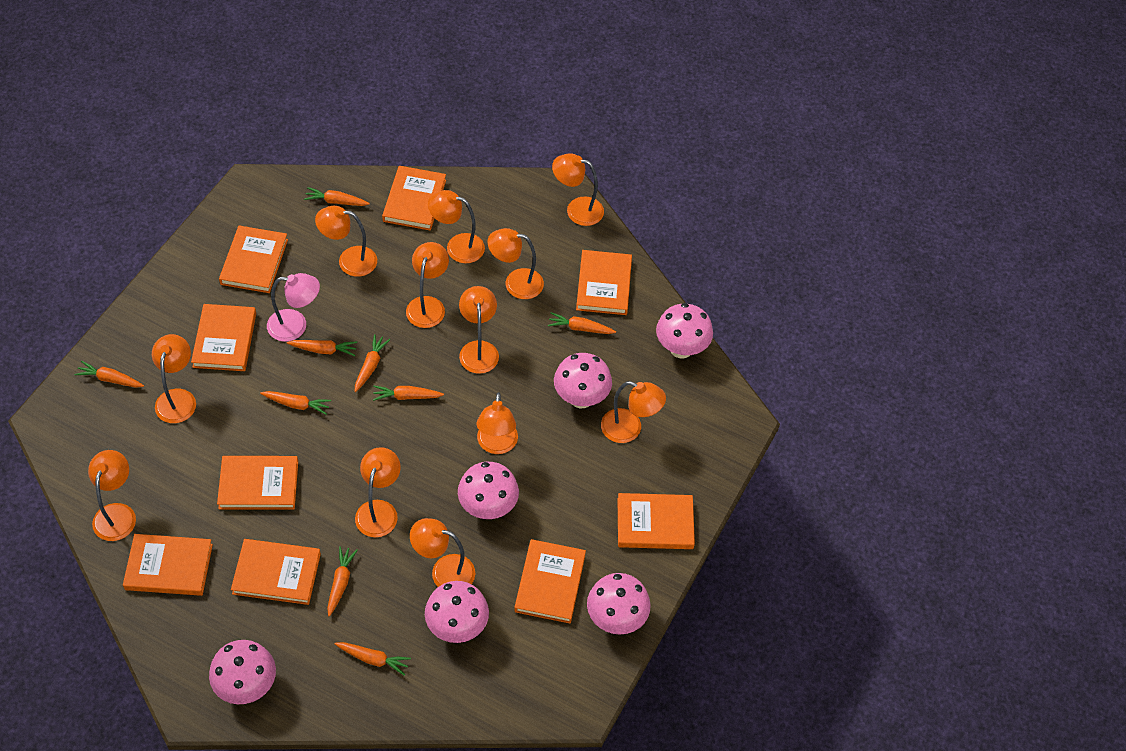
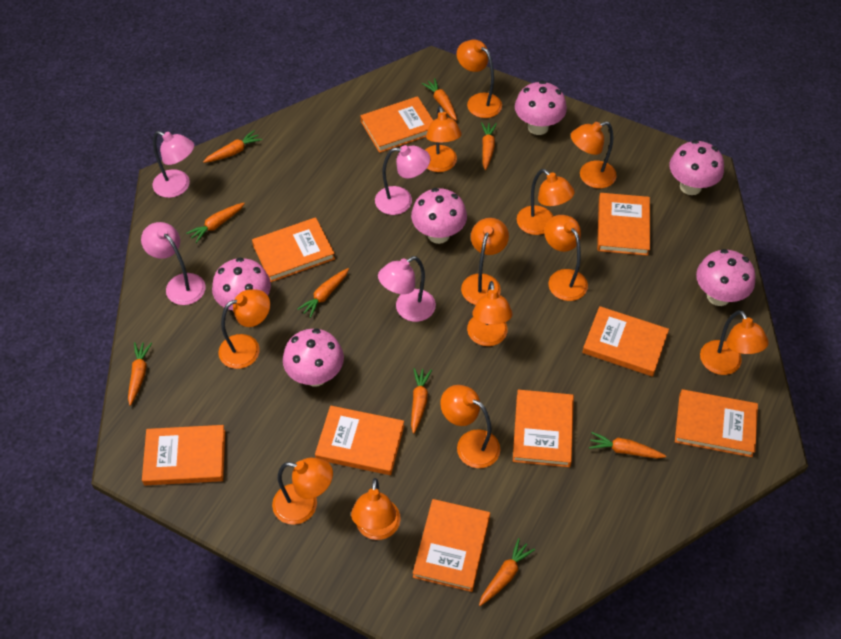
pink lamp: 1 -> 4

